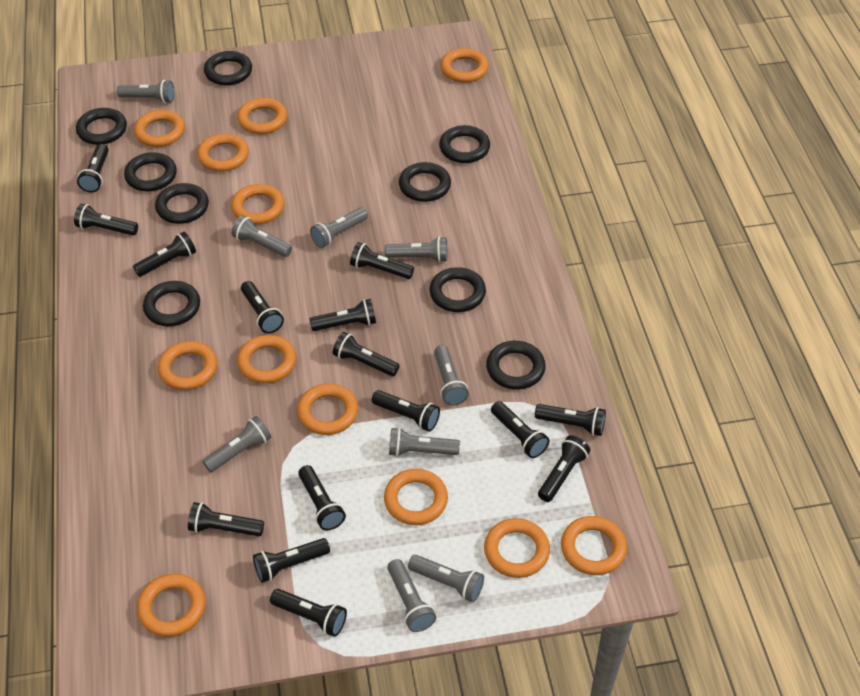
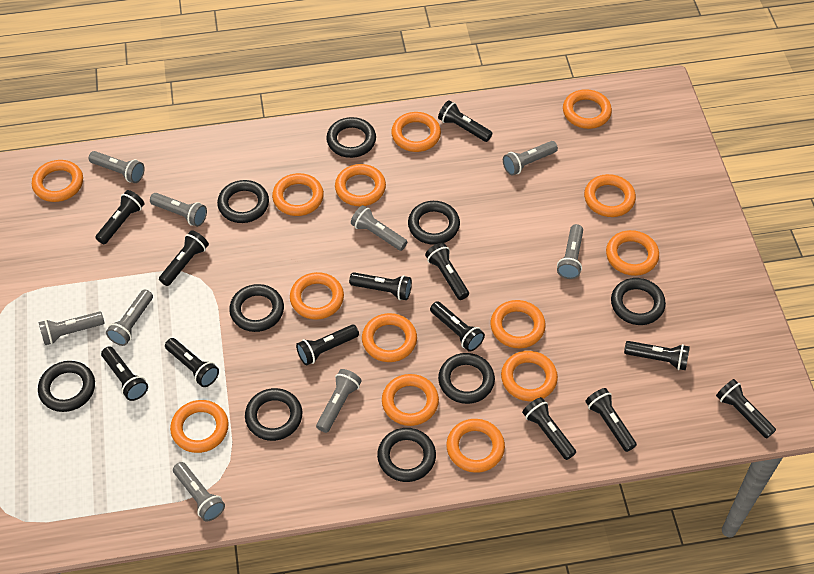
black flashlight: 15 -> 13
orange ring: 12 -> 14

